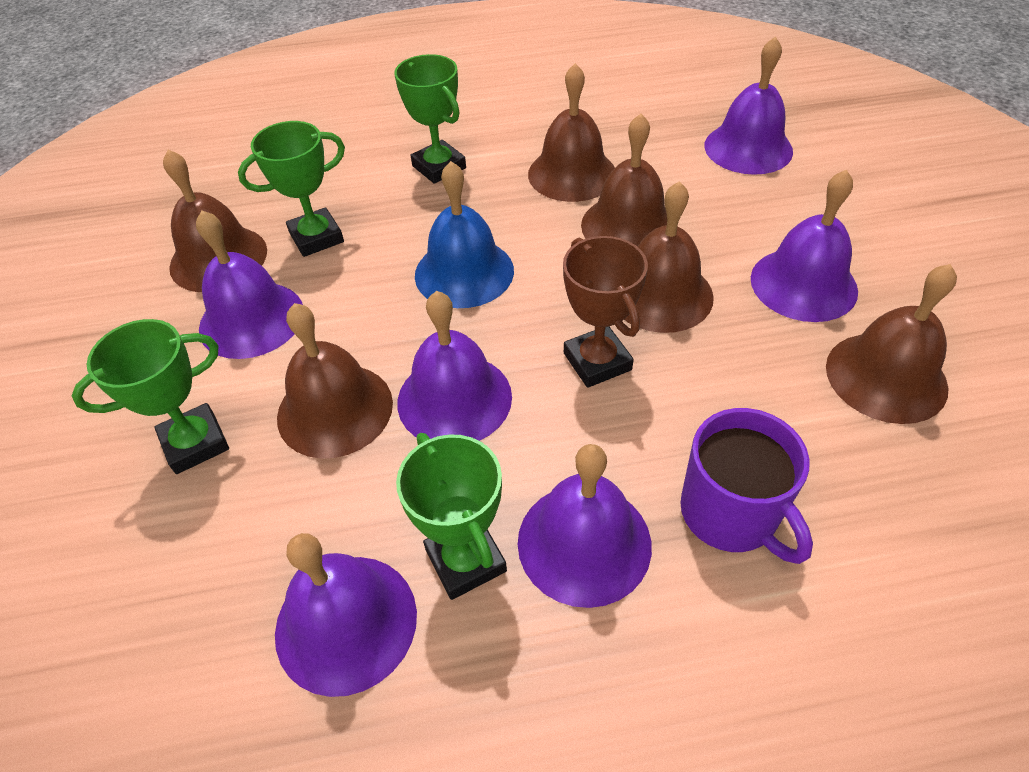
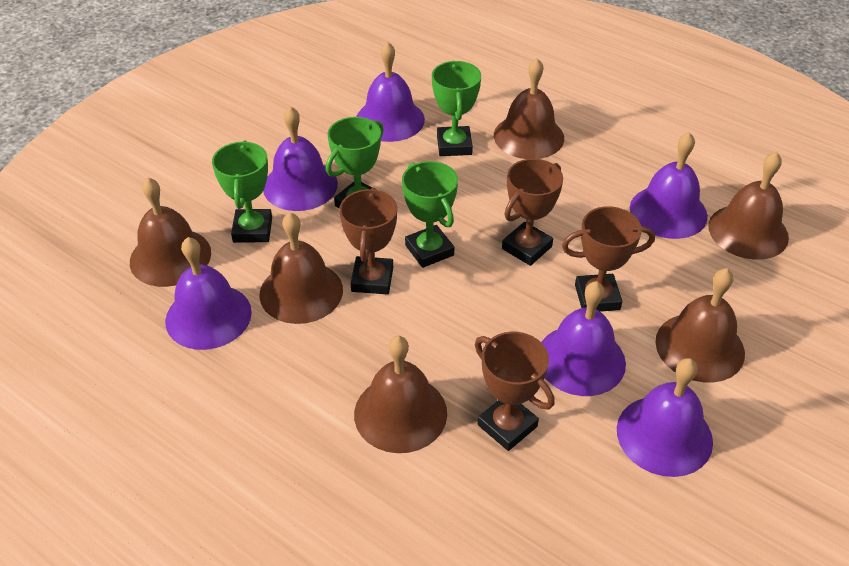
blue bell: 1 -> 0
brown trophy: 1 -> 4
purple mug: 1 -> 0

